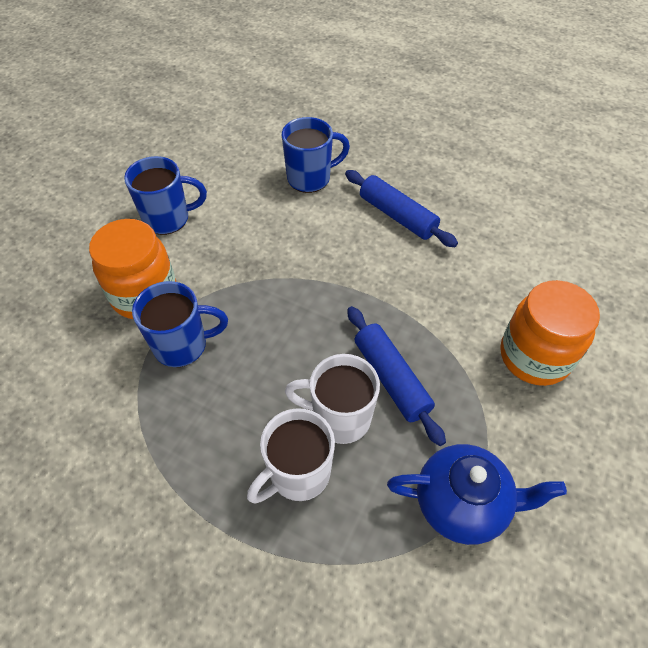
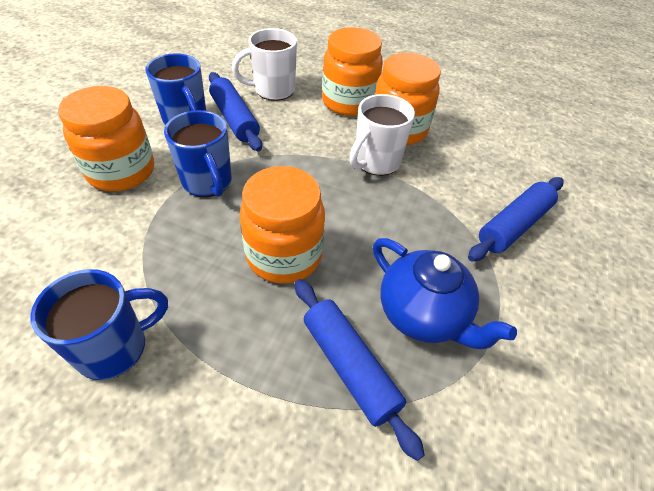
blue rolling pin: 2 -> 3
orange jar: 2 -> 4

